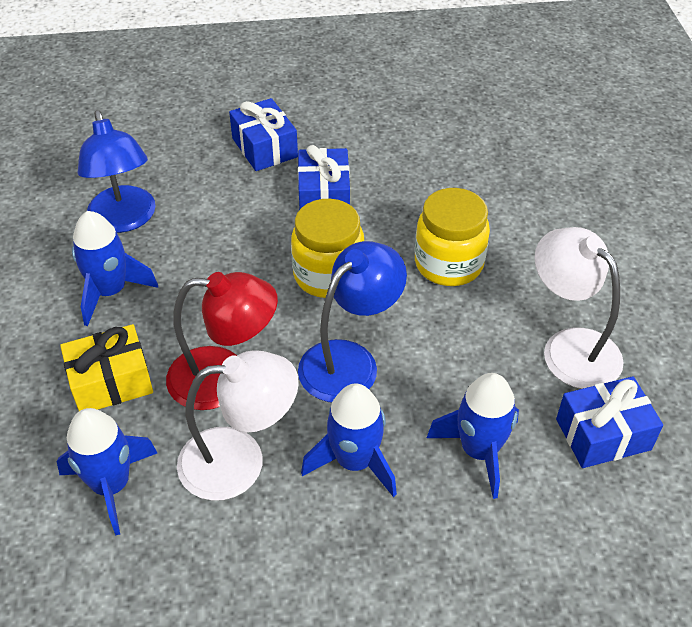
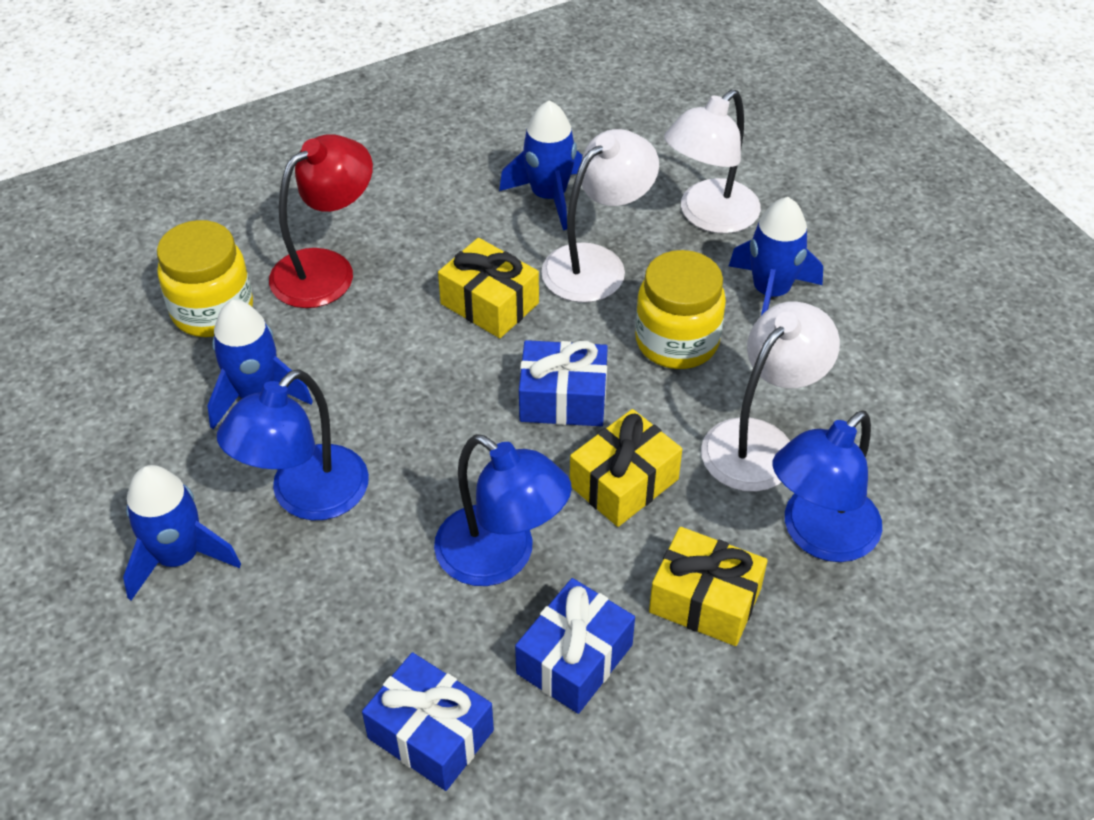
blue lamp: 2 -> 3
white lamp: 2 -> 3
yellow gift: 1 -> 3

